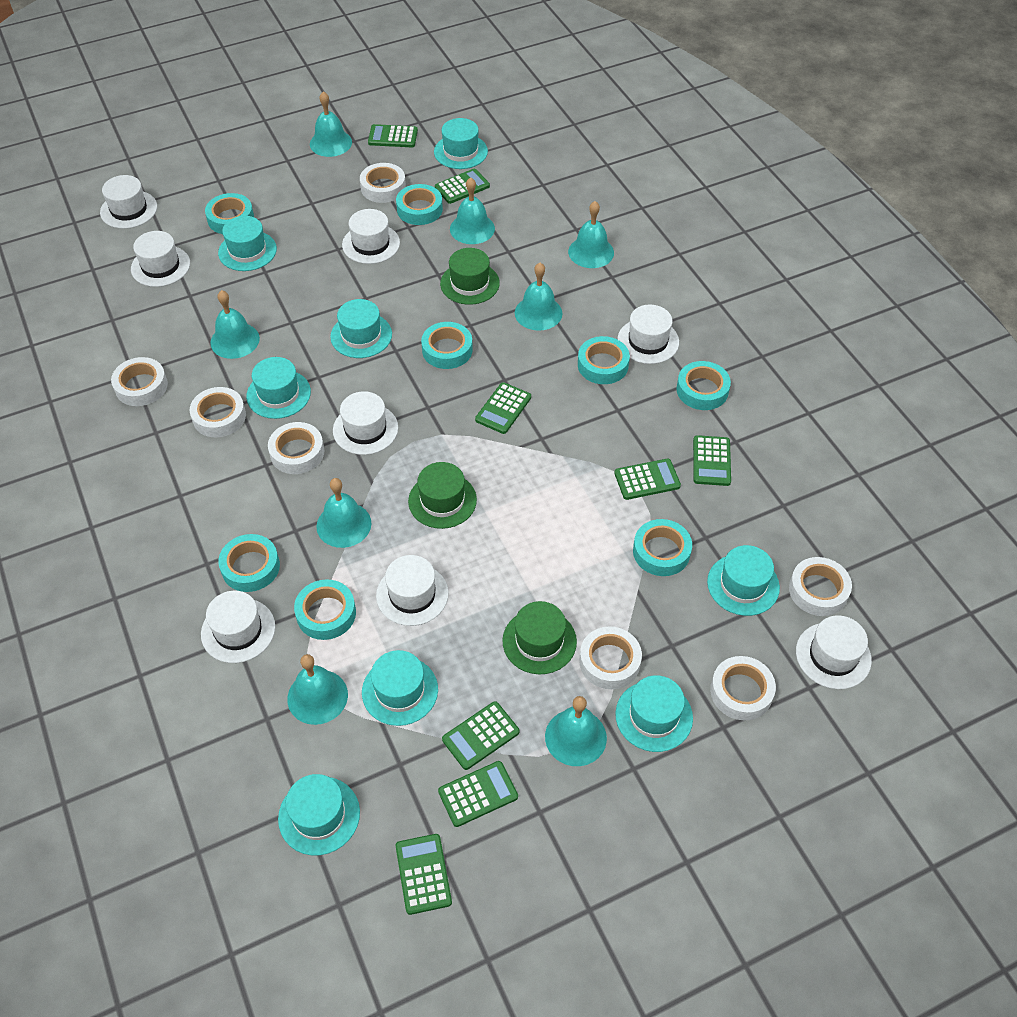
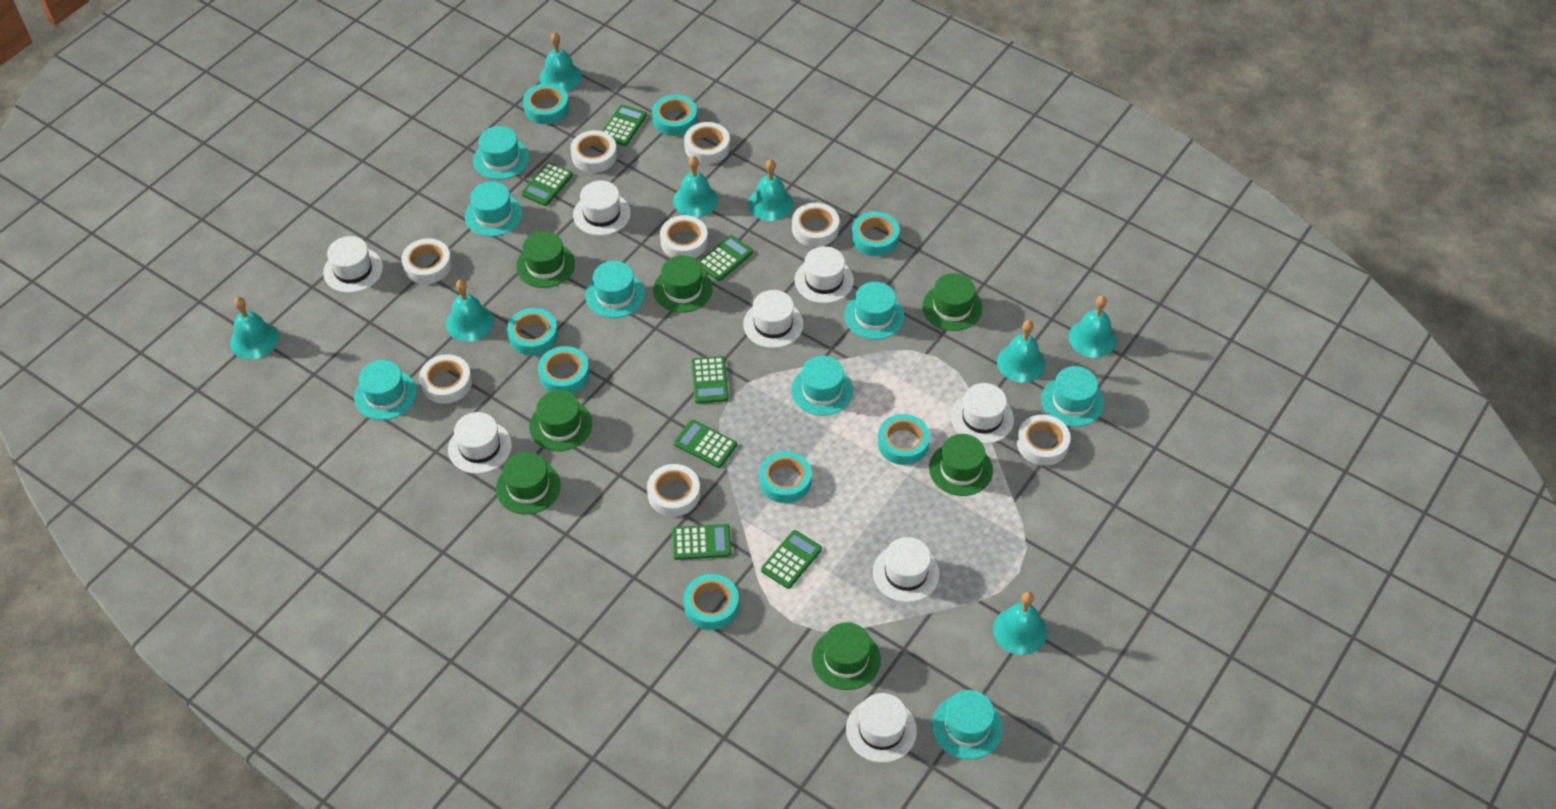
green calculator: 8 -> 7
green hat: 3 -> 7
white tape: 7 -> 8

